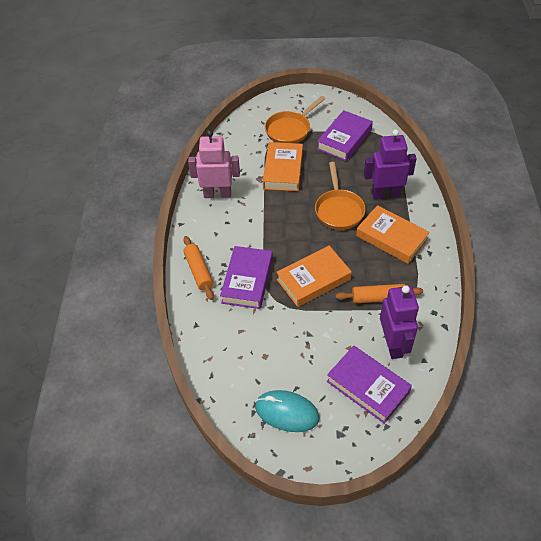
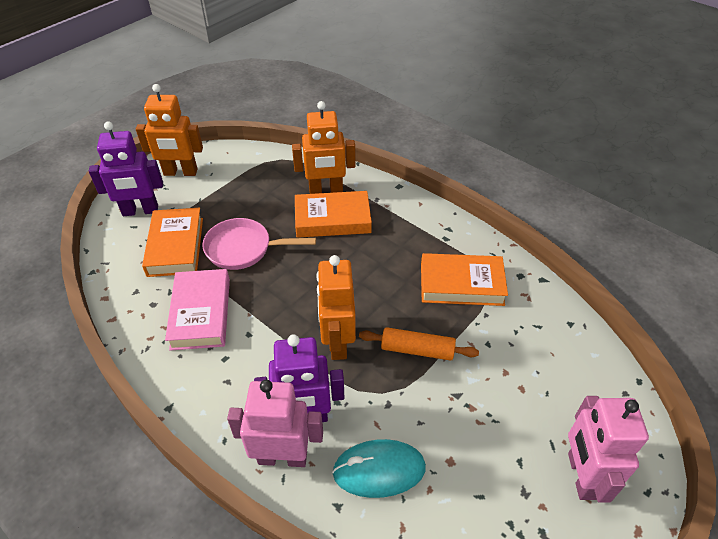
orange pan: 2 -> 0
orange robot: 0 -> 3
orange rolling pin: 2 -> 1
pink book: 0 -> 1
pink pan: 0 -> 1
pink robot: 1 -> 2
purple book: 3 -> 0

